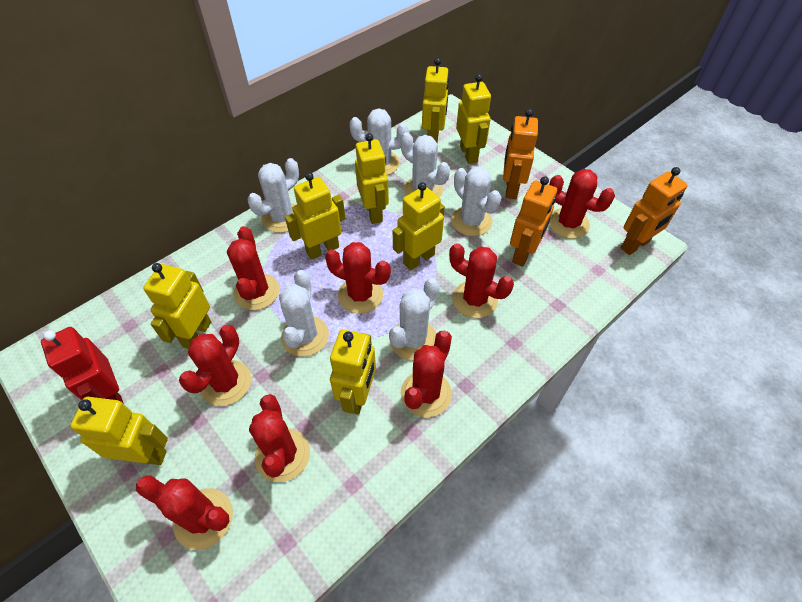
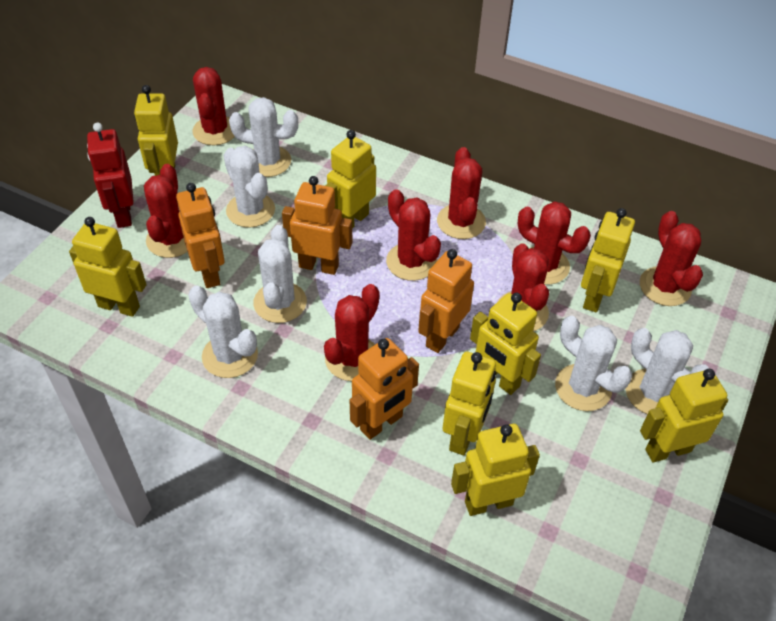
orange robot: 3 -> 4

